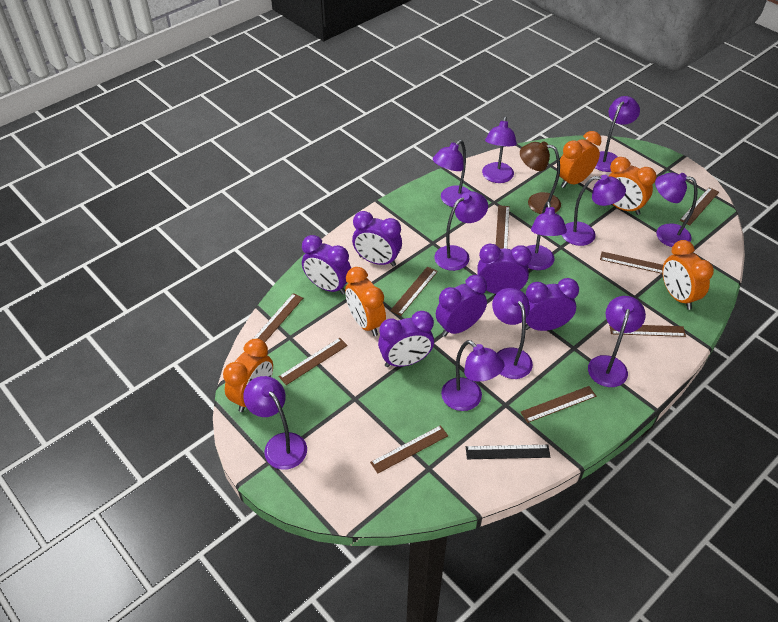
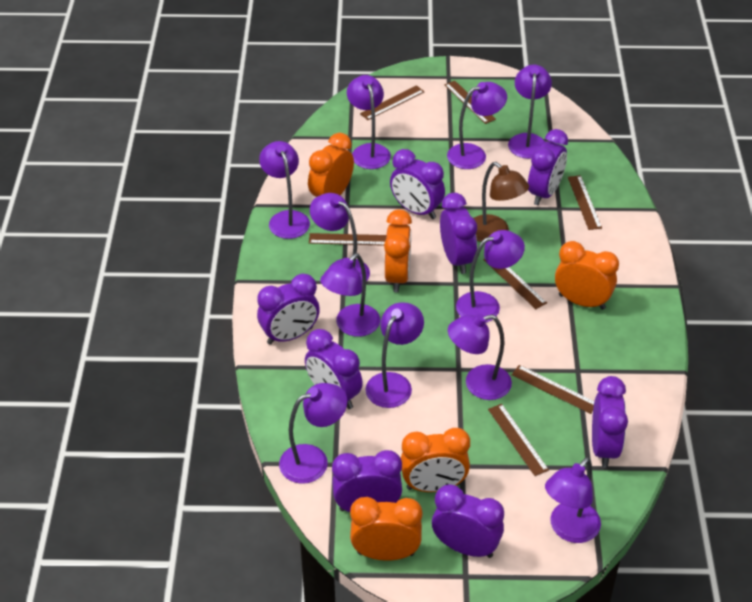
black ruler: 1 -> 0
brown ruler: 9 -> 7
purple clock: 6 -> 8

